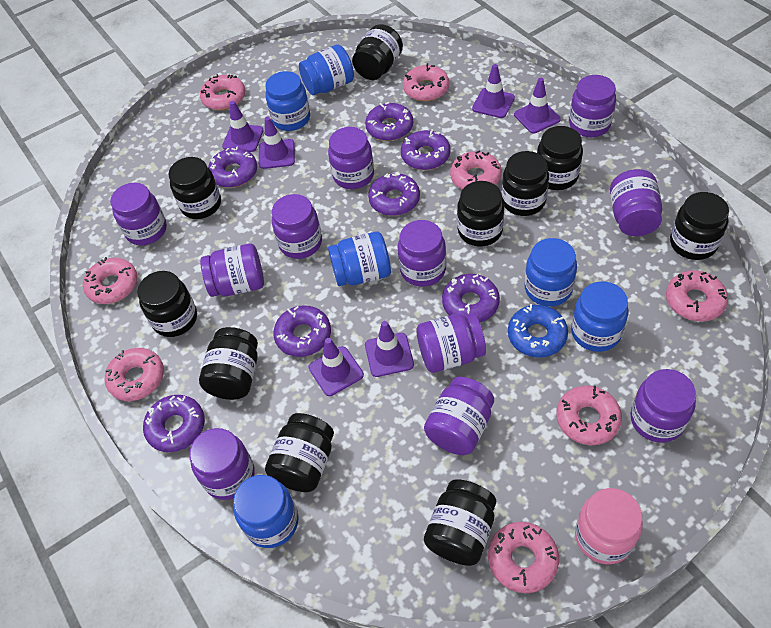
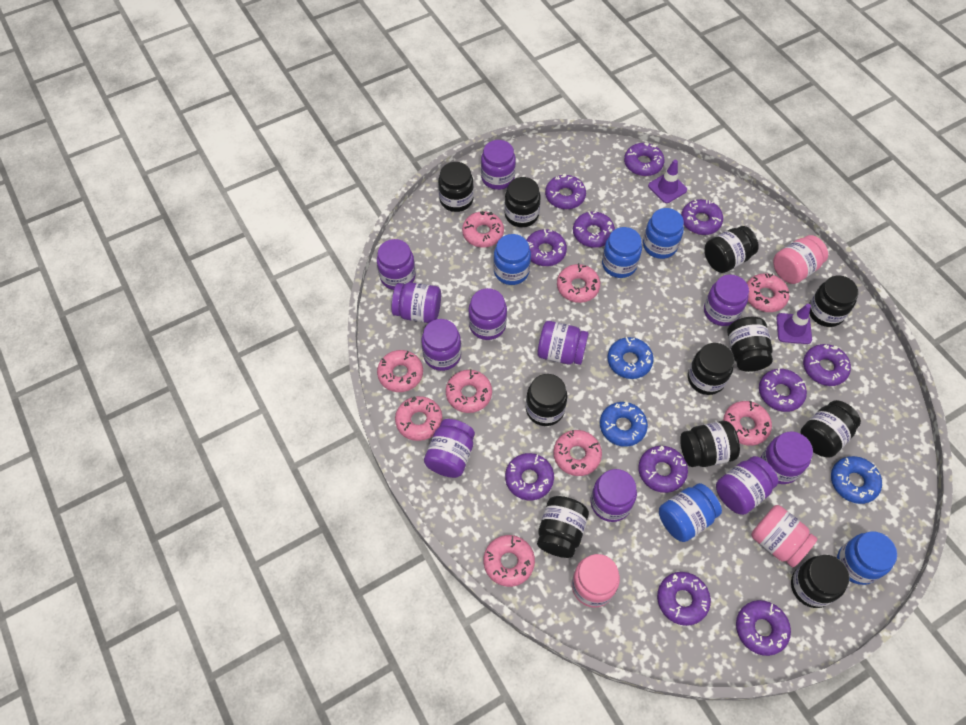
black jar: 10 -> 11
blue donut: 1 -> 3
blue jar: 6 -> 5
pink donut: 8 -> 9
pink jar: 1 -> 3
purple donut: 7 -> 11
purple traffic cone: 6 -> 2

